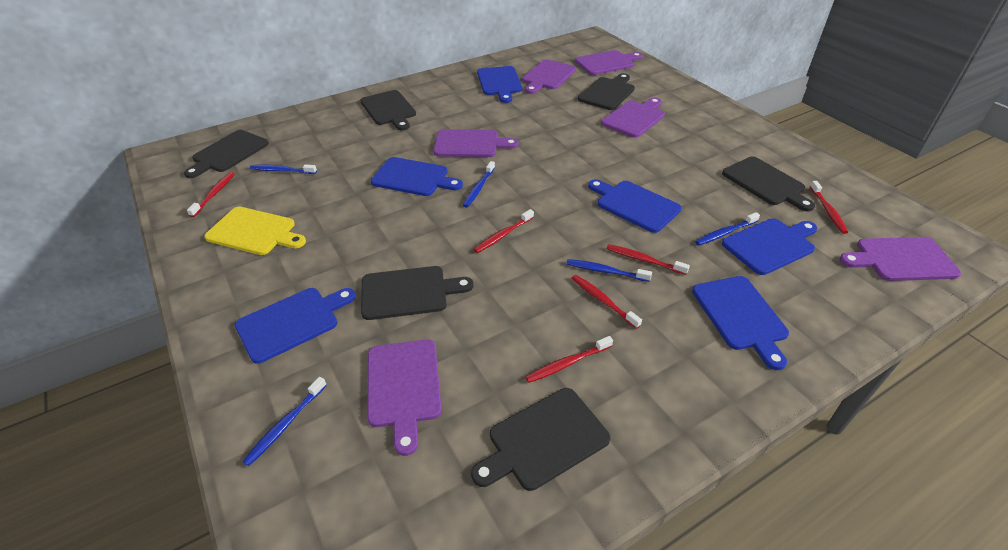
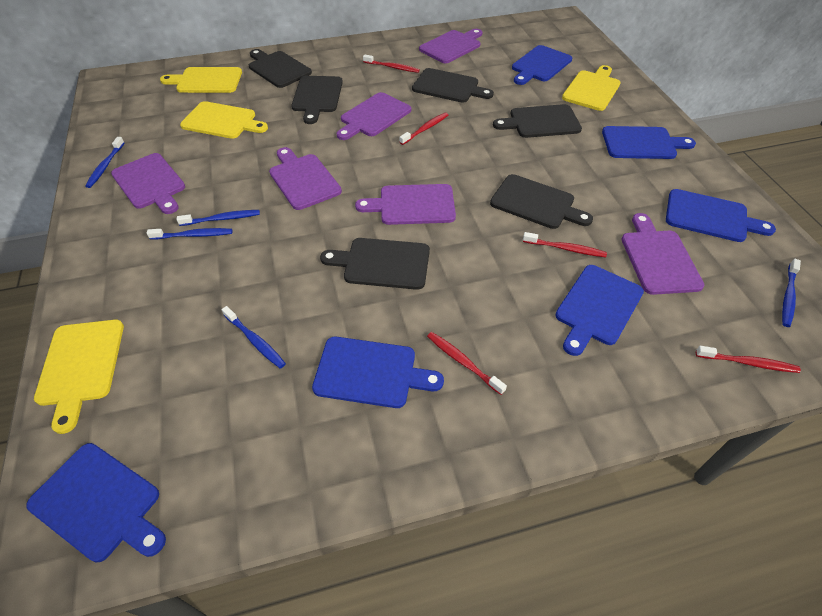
red toothbrush: 6 -> 5
yellow cutting board: 1 -> 4

